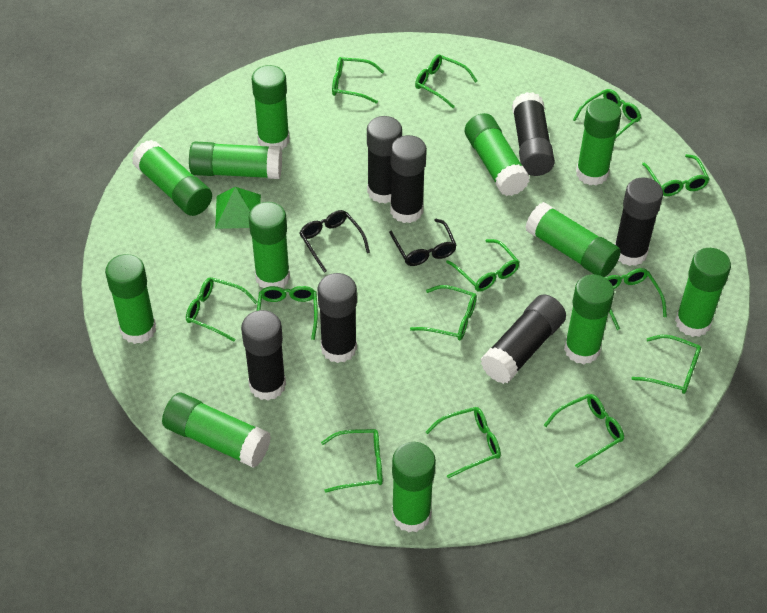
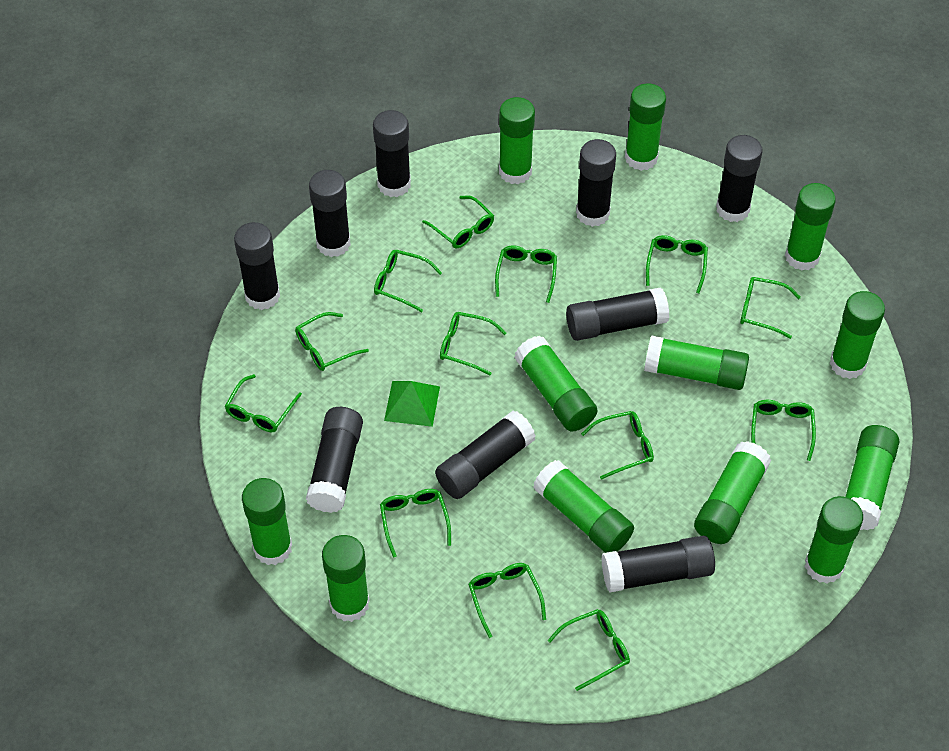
black glasses: 2 -> 0
black glue stick: 7 -> 9

